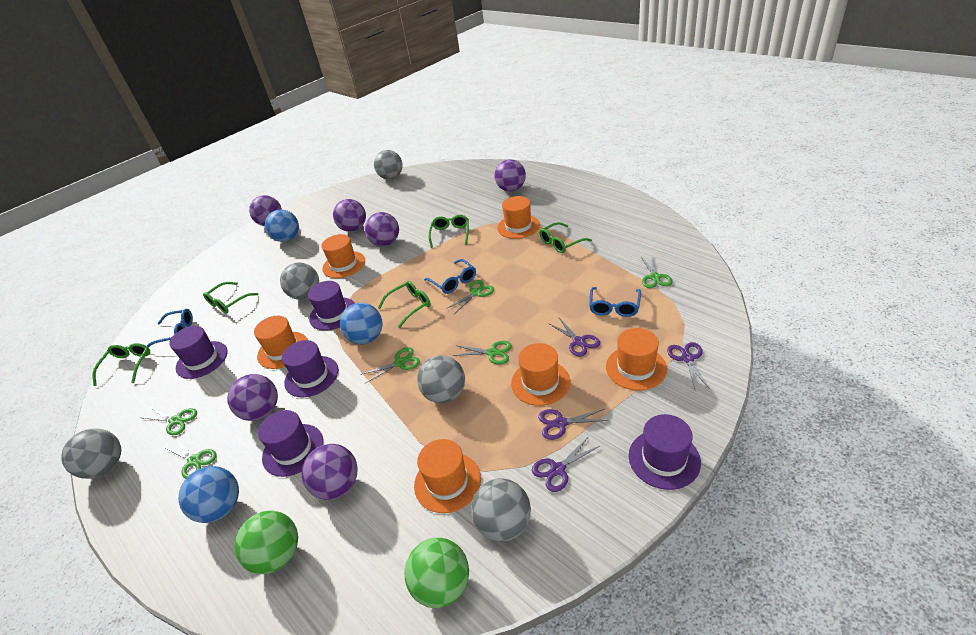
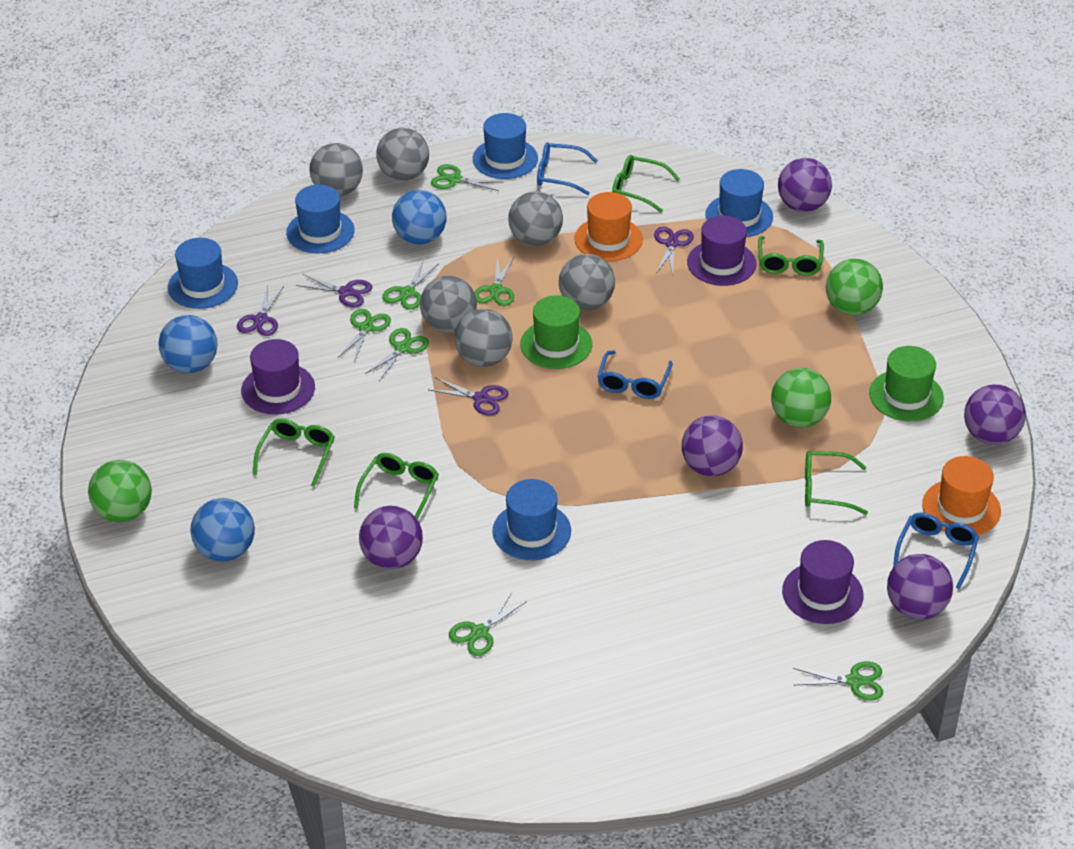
blue hat: 0 -> 5
green ball: 2 -> 3
green hat: 0 -> 2
green scissors: 6 -> 7
grey ball: 5 -> 6
orange hat: 6 -> 2
purple ball: 6 -> 5
purple hat: 5 -> 3

